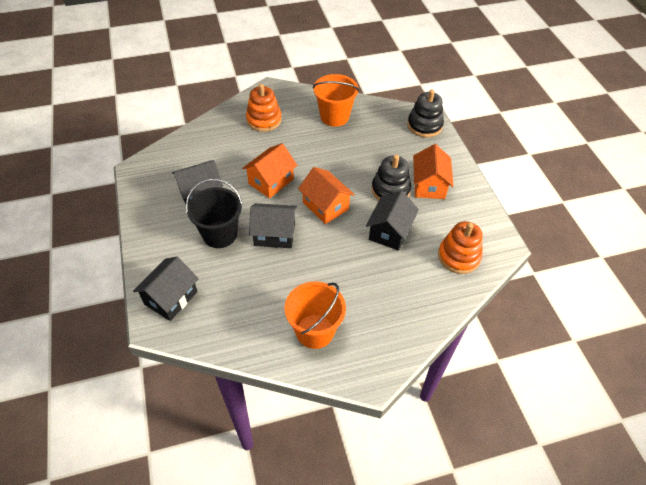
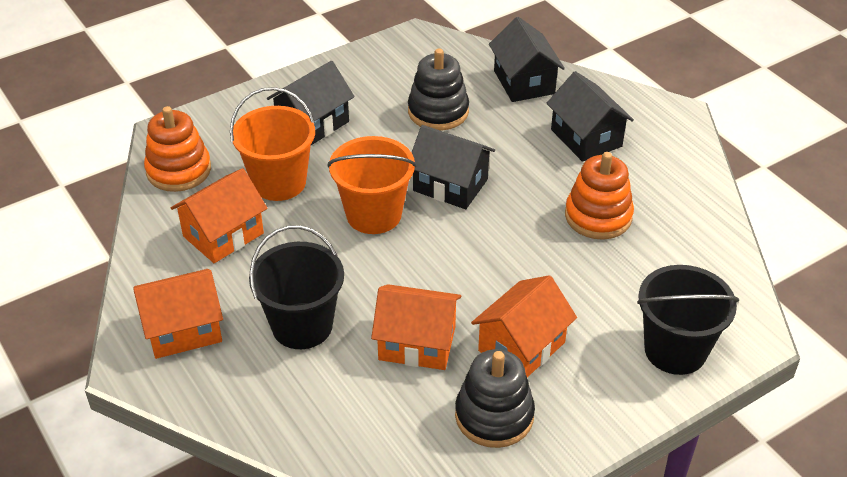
black bucket: 1 -> 2
orange house: 3 -> 4

